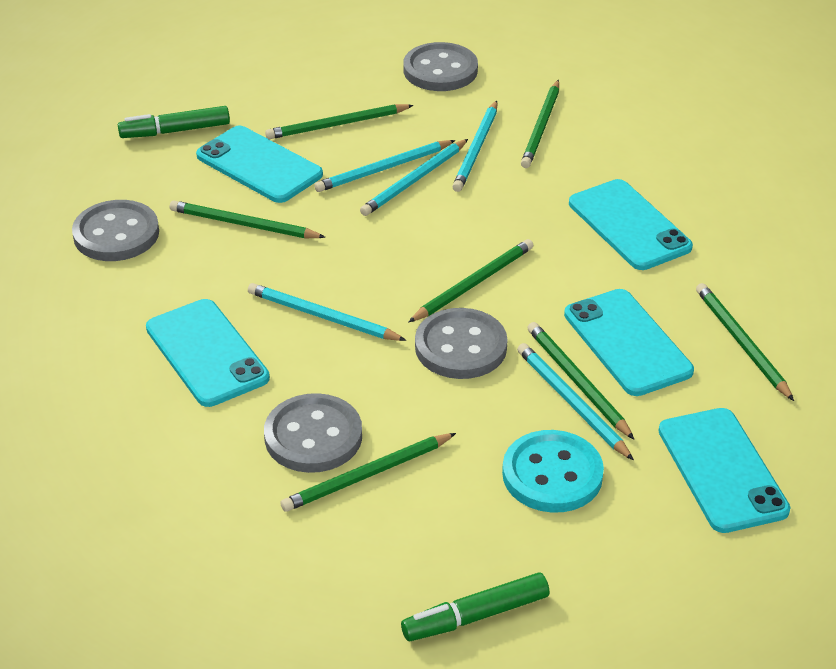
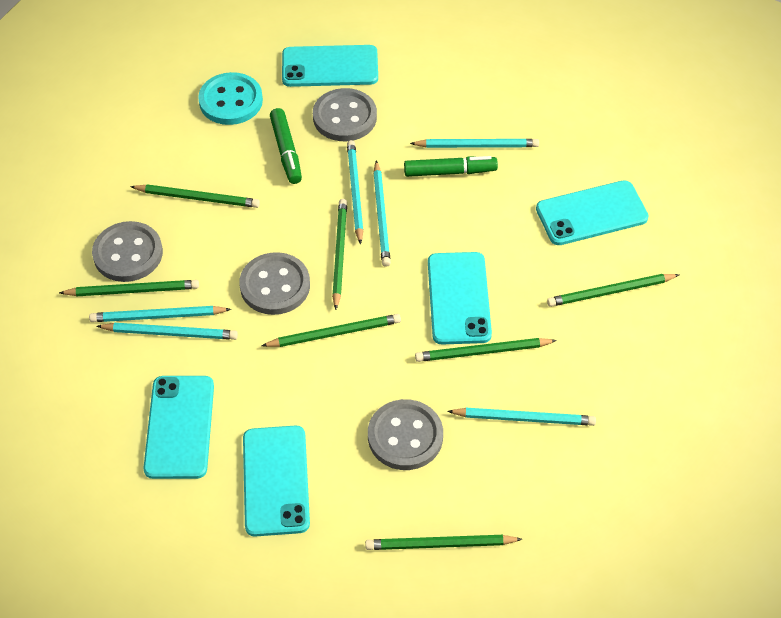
turquoise pencil: 5 -> 6

